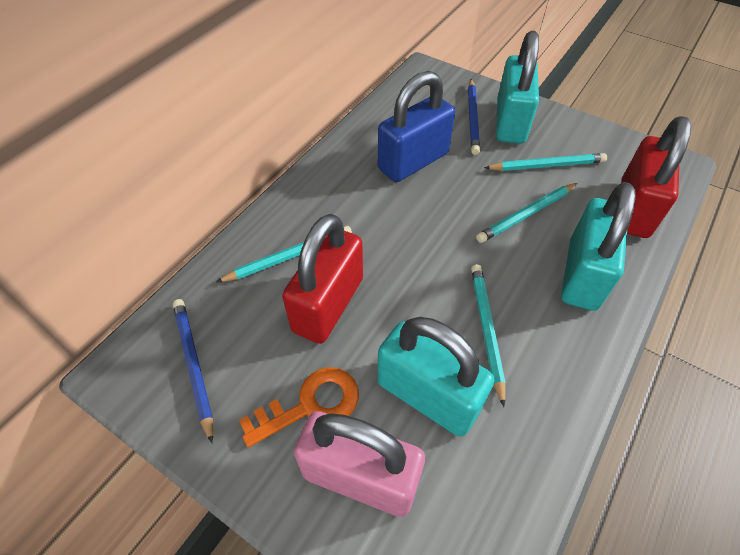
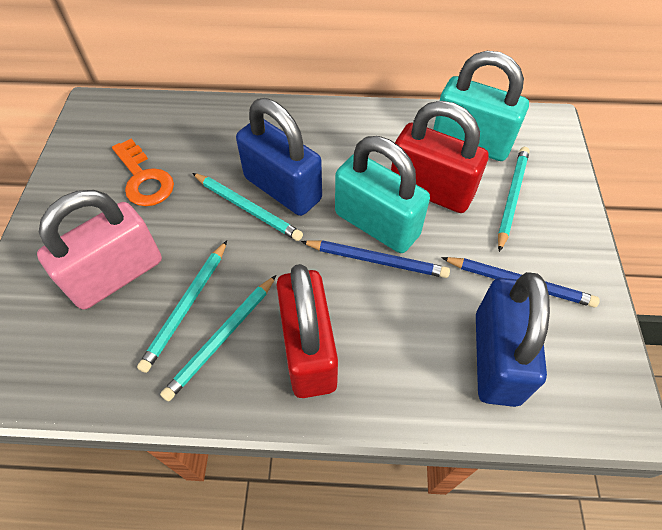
blue padlock: 1 -> 2
turquoise padlock: 3 -> 2

